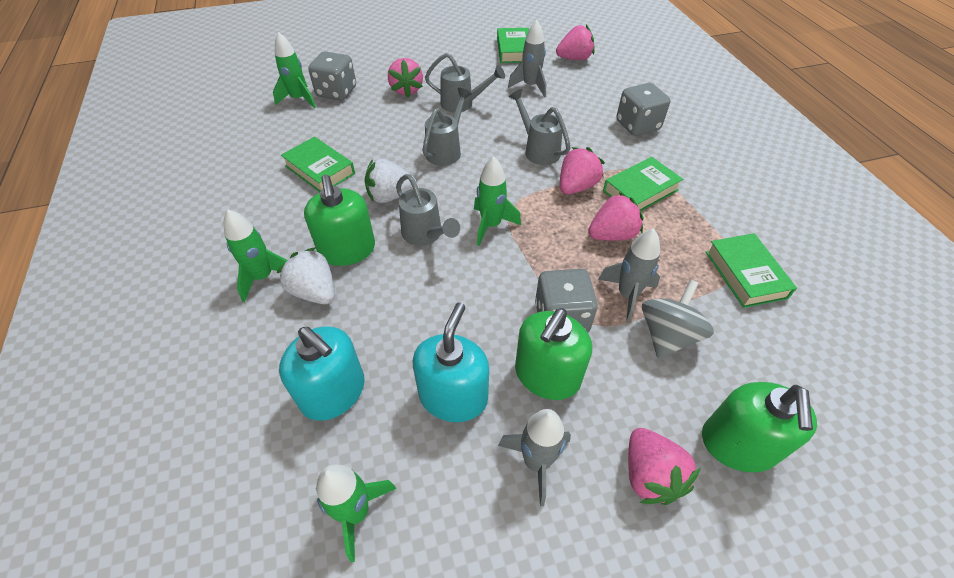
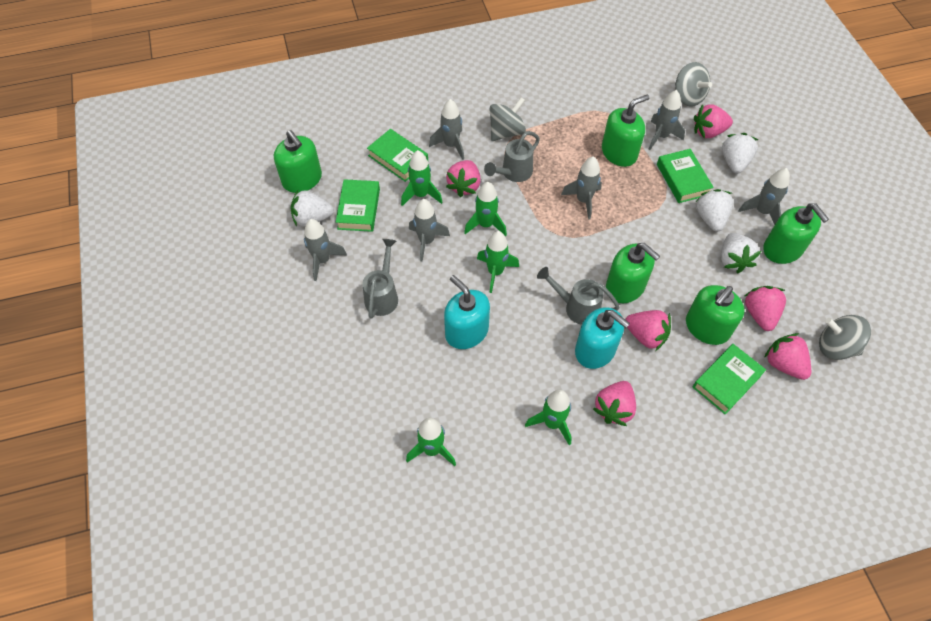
green rocket: 4 -> 5
green soap dispenser: 3 -> 5
grey dice: 3 -> 0
grey rocket: 3 -> 6
grey spinning top: 1 -> 3
grey watering can: 4 -> 3
pink strawberry: 5 -> 6
white strawberry: 2 -> 4

